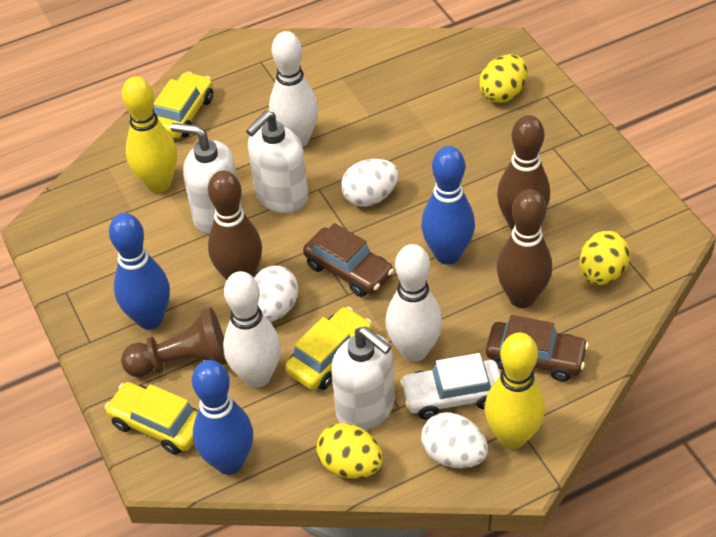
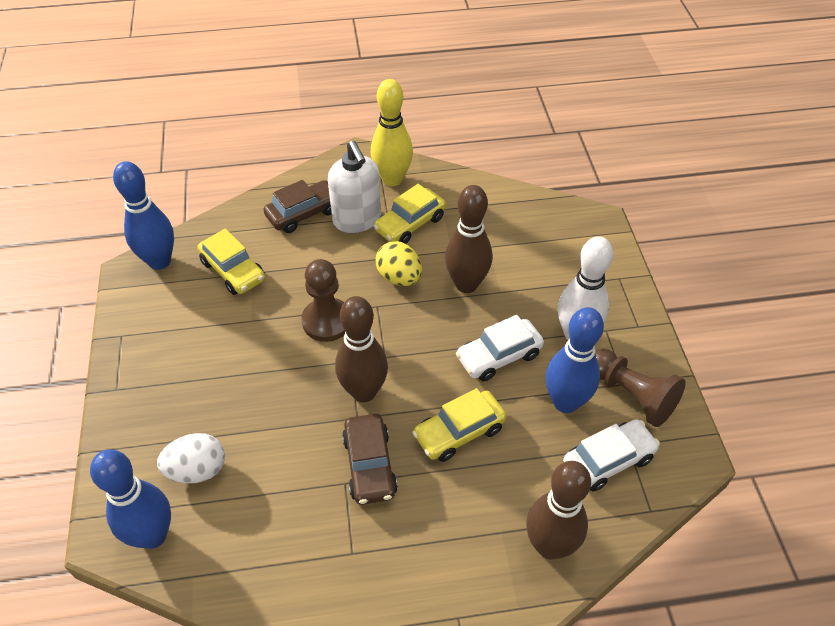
brown pawn: 1 -> 2
white bowling pin: 3 -> 1
white car: 1 -> 2
white egg: 3 -> 1
white soap dispenser: 3 -> 1
yellow bowling pin: 2 -> 1
yellow egg: 3 -> 1

